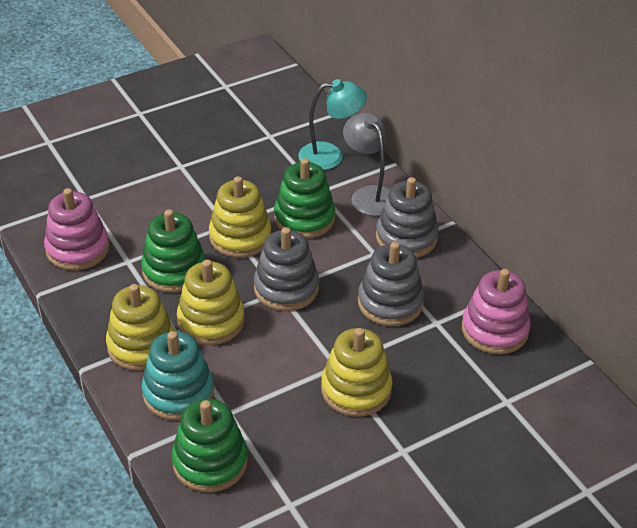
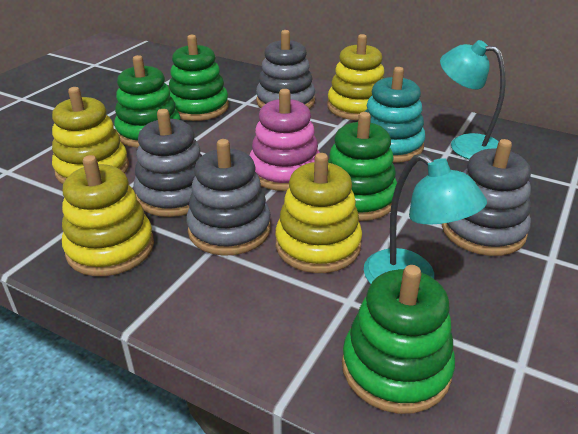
green stacking toy: 3 -> 4
grey lamp: 1 -> 0
grey stacking toy: 3 -> 4
pink stacking toy: 2 -> 1
turquoise lamp: 1 -> 2

